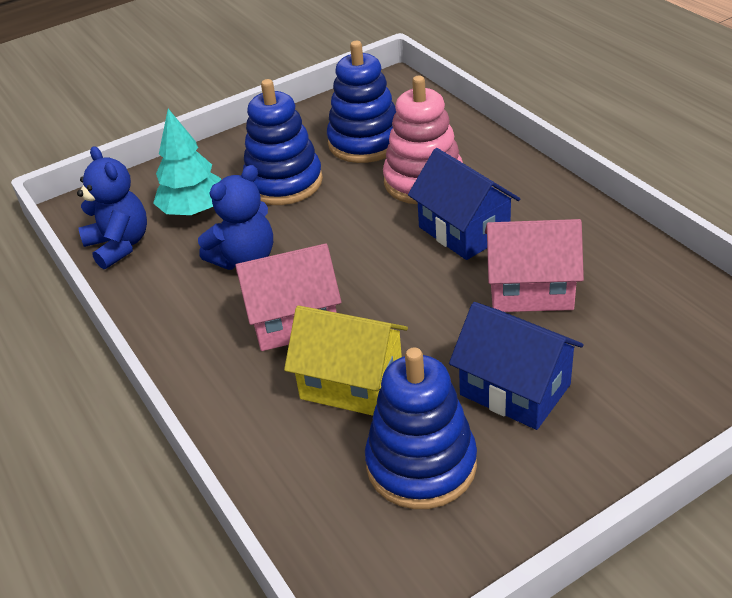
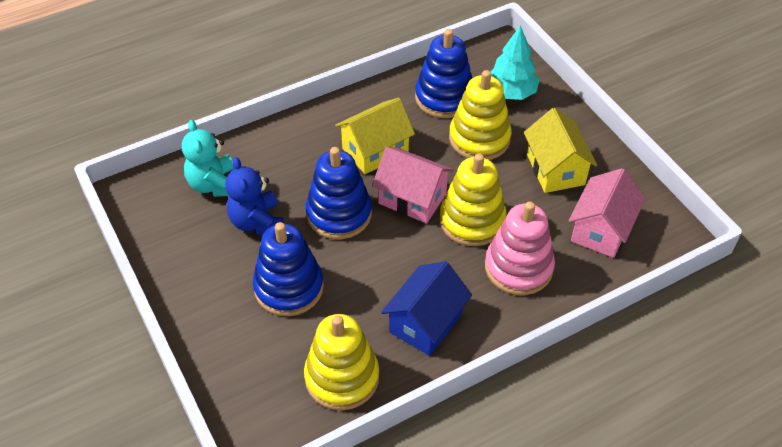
blue house: 2 -> 1
blue teddy bear: 2 -> 1
turquoise teddy bear: 0 -> 1
yellow house: 1 -> 2
yellow stacking toy: 0 -> 3

